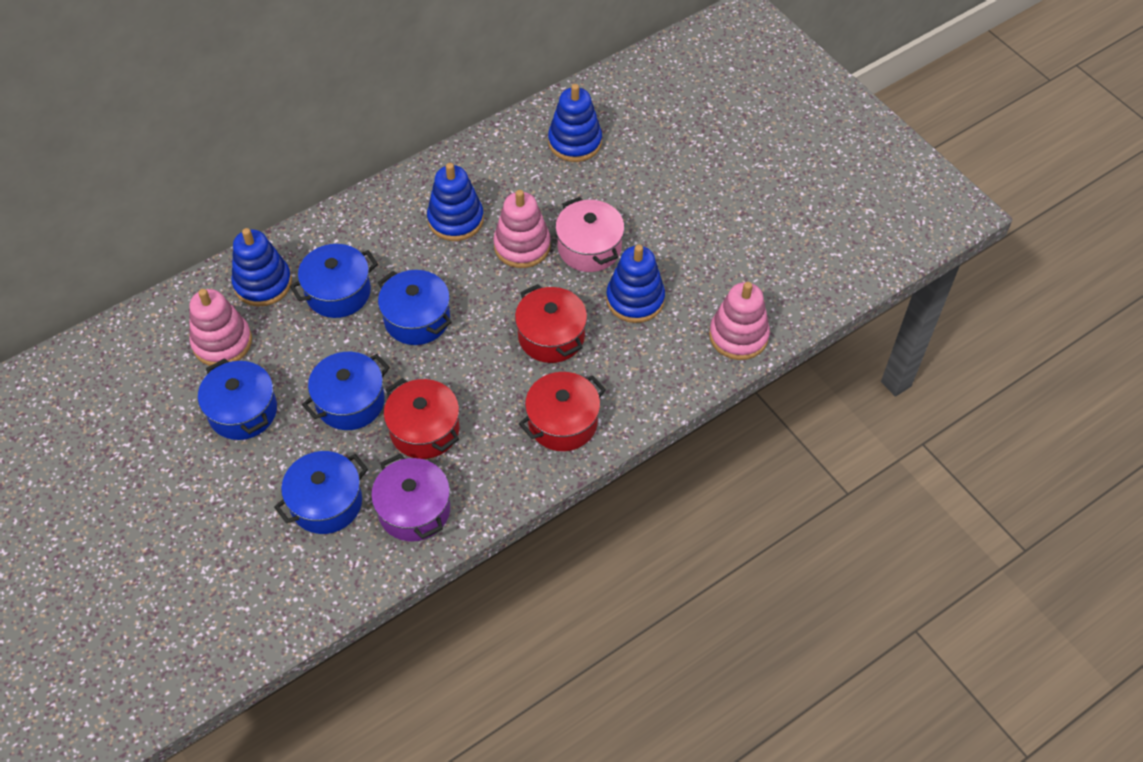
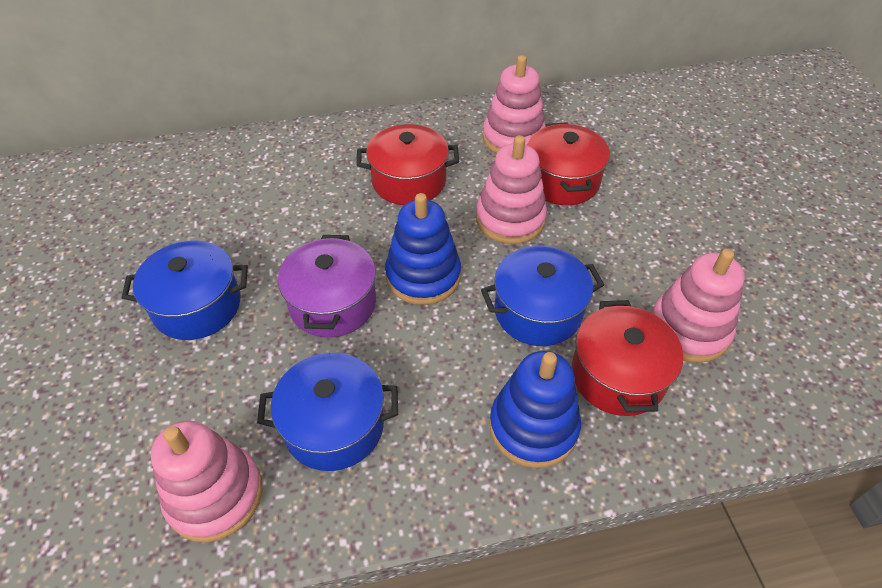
blue pot: 5 -> 3
blue stacking toy: 4 -> 2
pink pot: 1 -> 0
pink stacking toy: 3 -> 4

